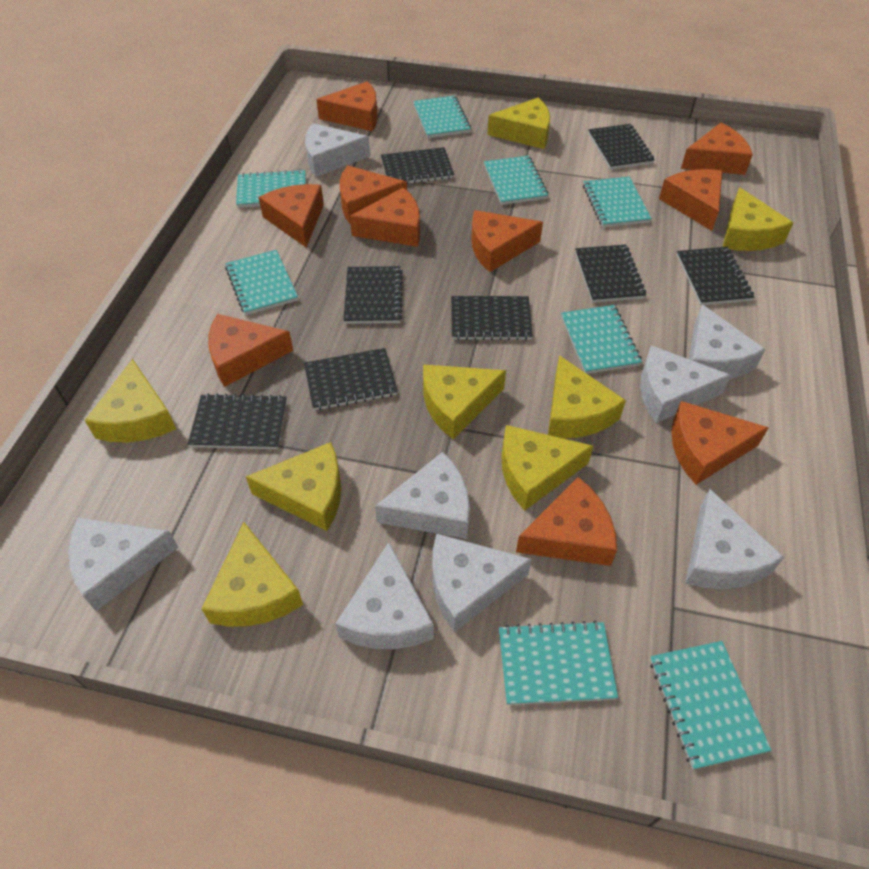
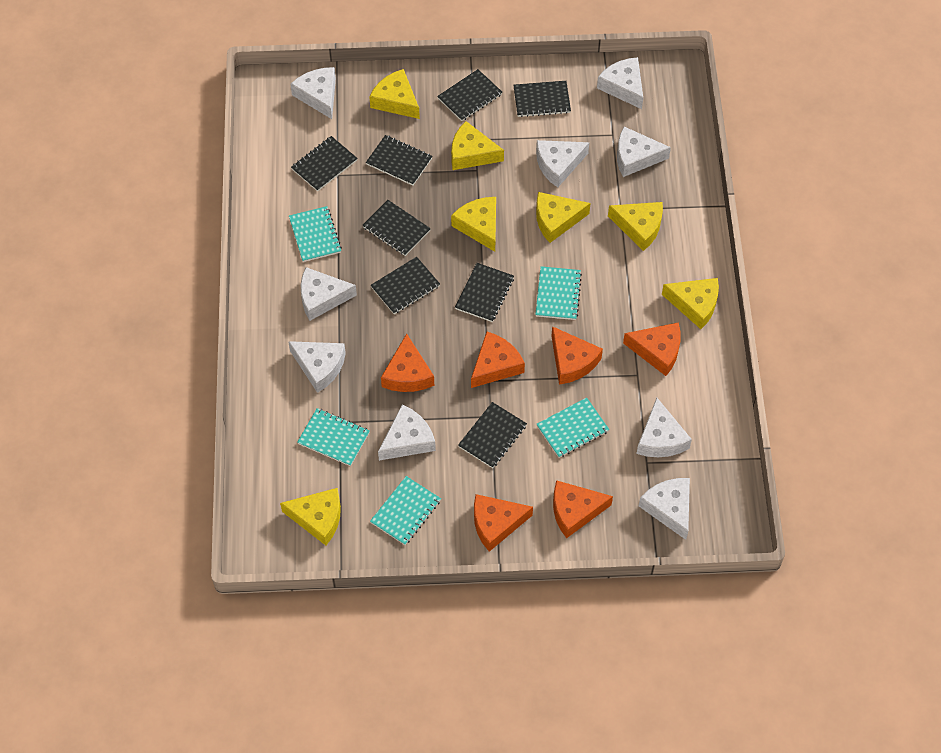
orange cheese: 10 -> 6
turquoise notebook: 8 -> 5
white cheese: 8 -> 9
yellow cheese: 8 -> 7

